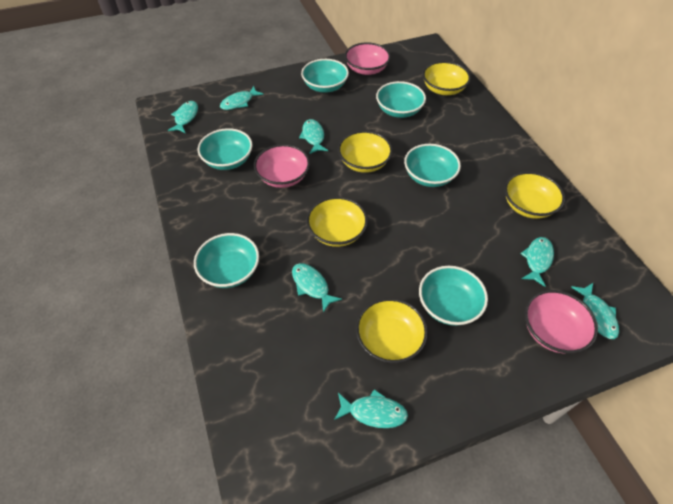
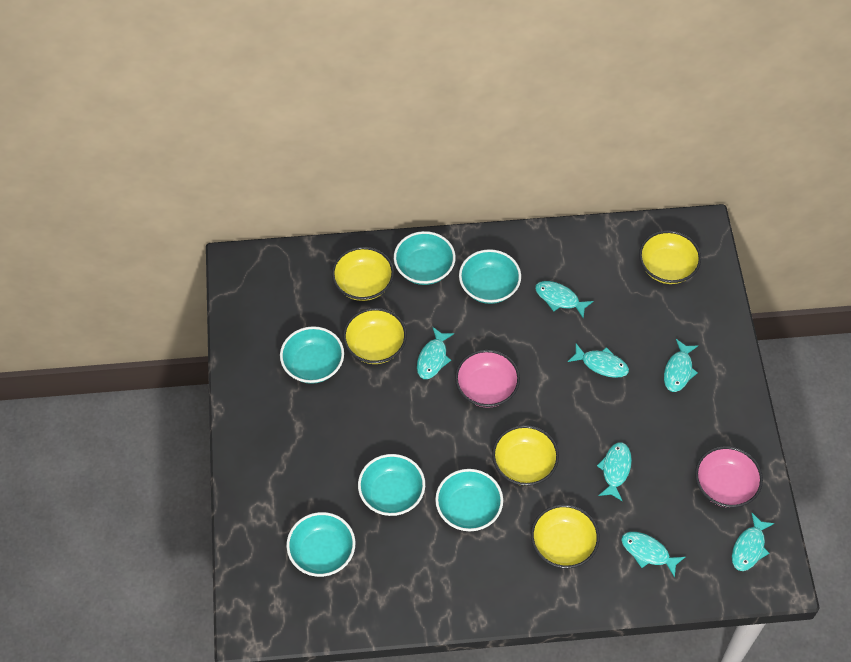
pink bowl: 3 -> 2

